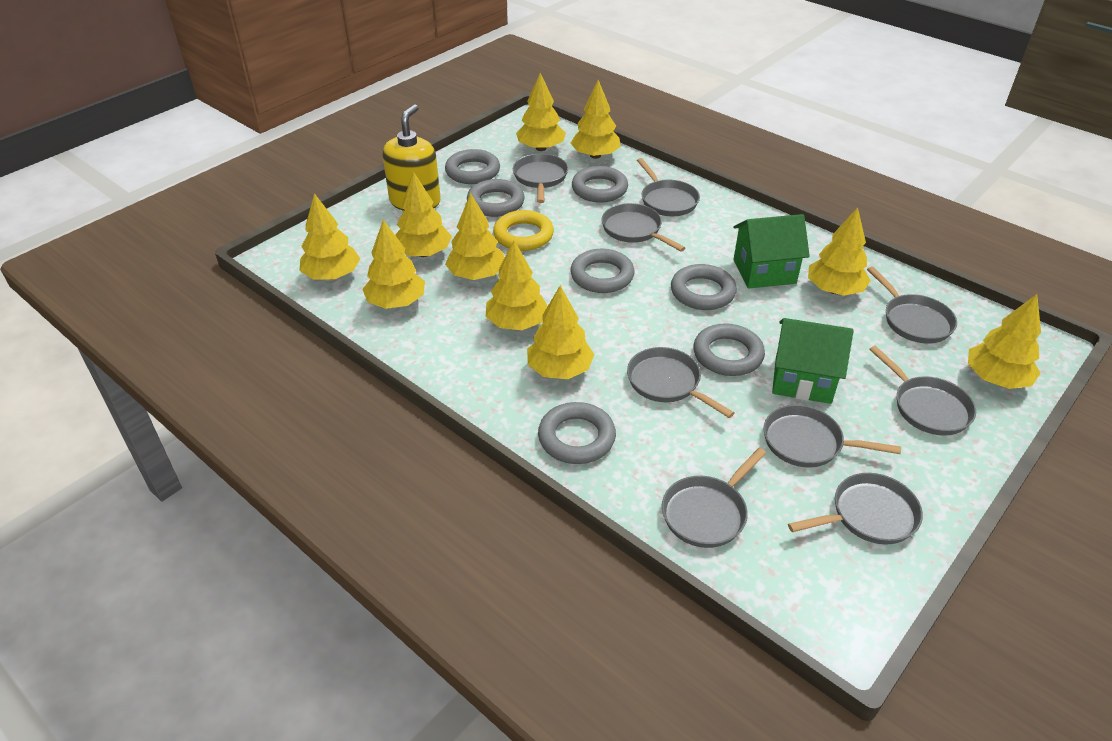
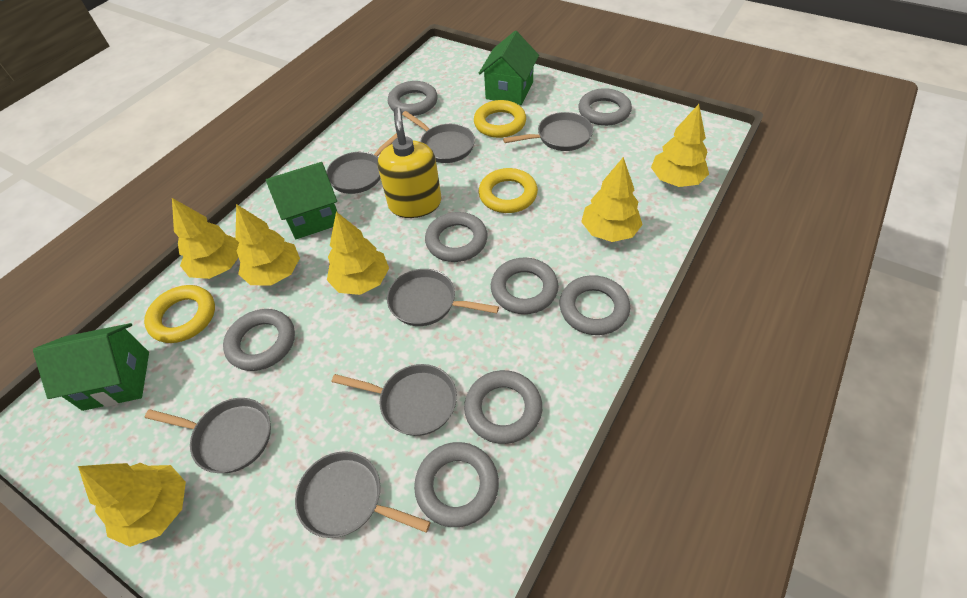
green house: 2 -> 3
grey pan: 9 -> 7
grey ring: 7 -> 8
yellow ring: 1 -> 3
yellow tree: 10 -> 6

